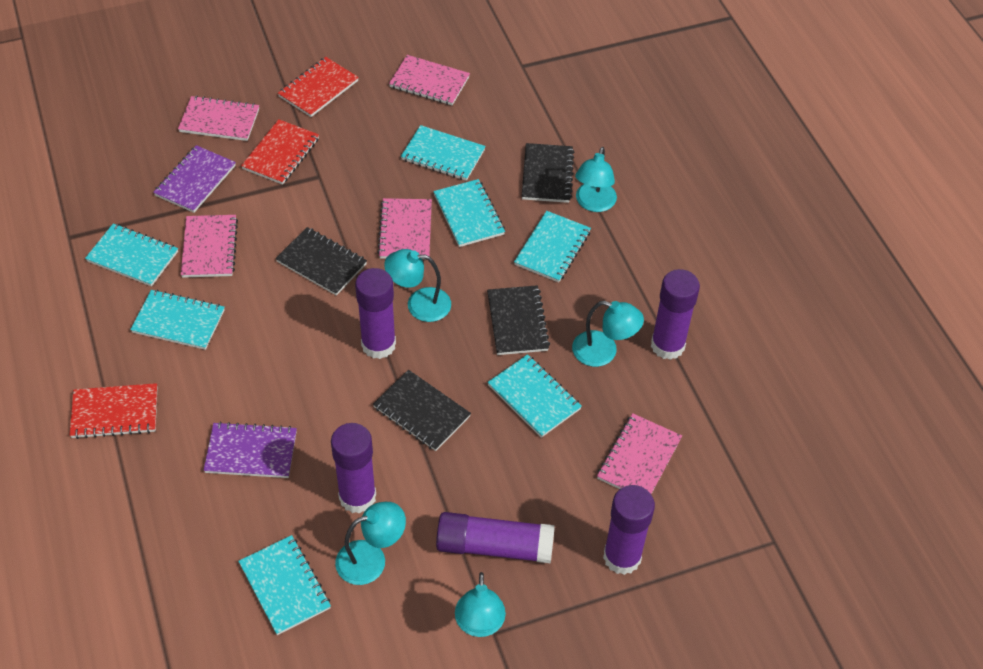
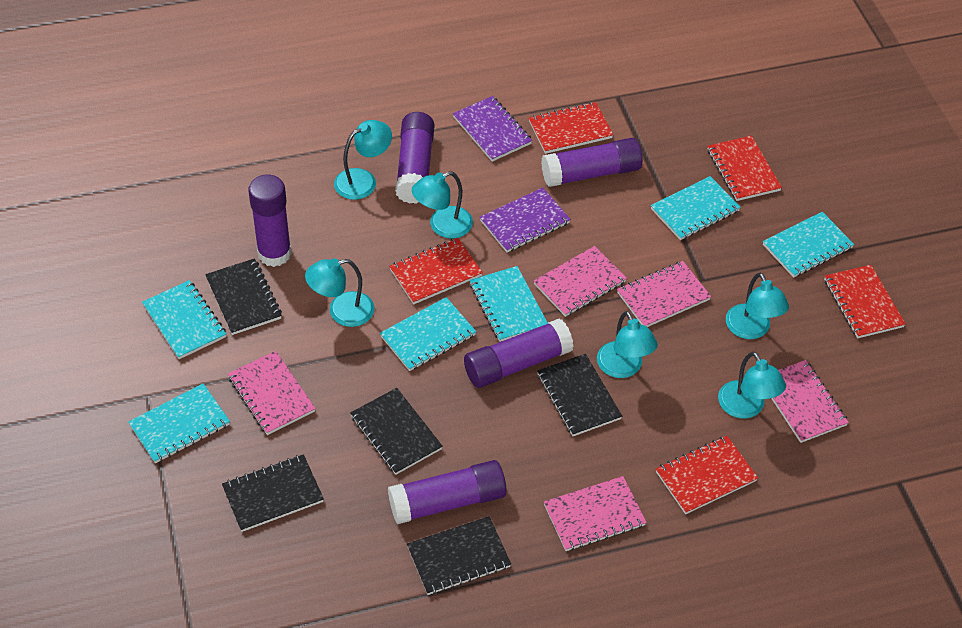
black notebook: 4 -> 5
red notebook: 3 -> 5
turquoise lamp: 5 -> 6
turquoise notebook: 7 -> 6

